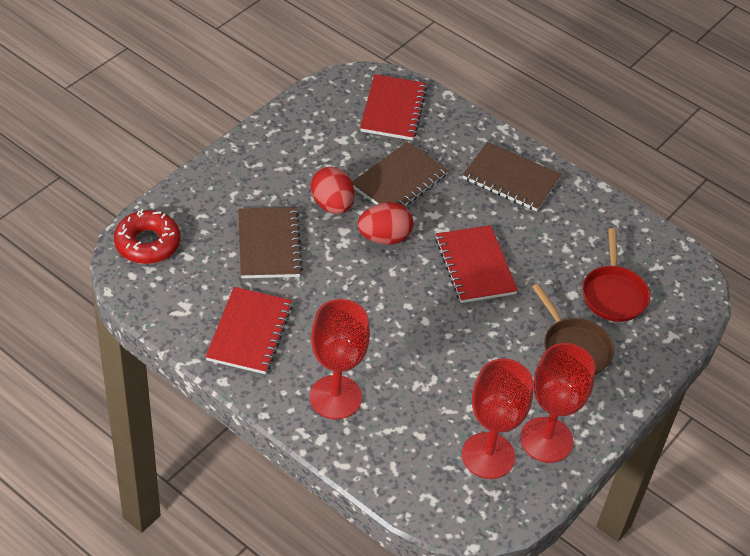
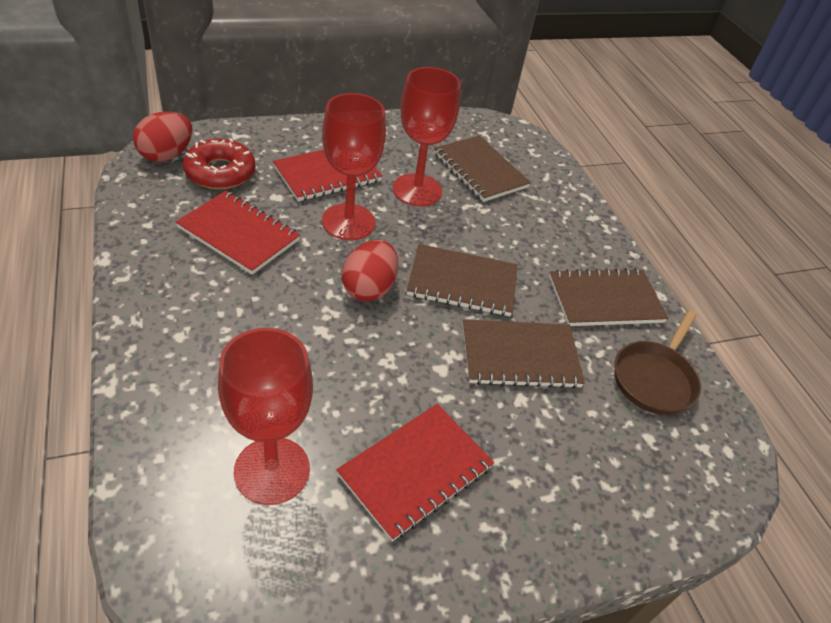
brown notebook: 3 -> 4
red pan: 1 -> 0

